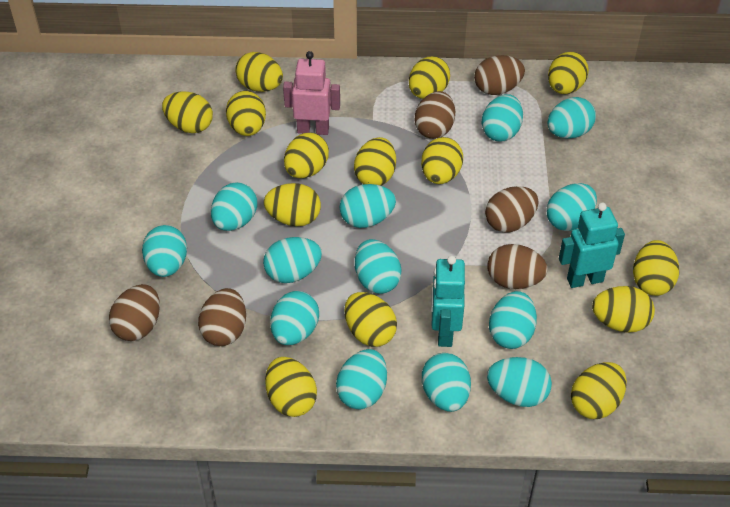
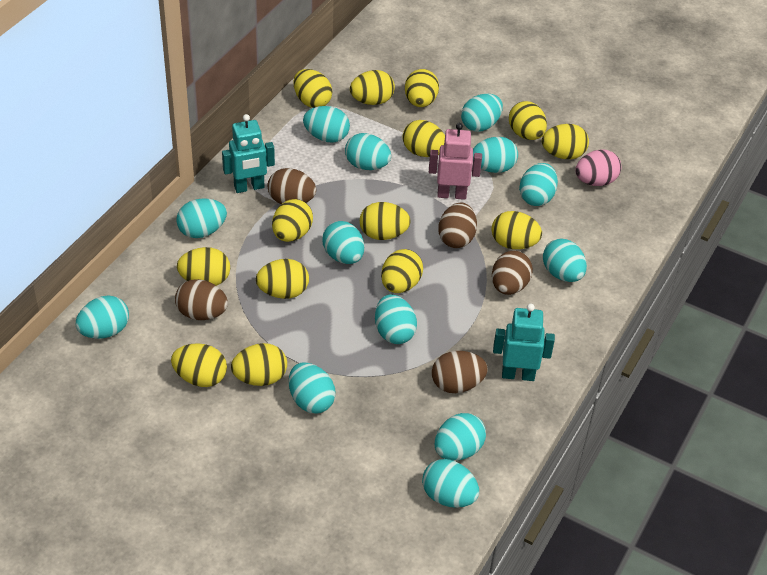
brown egg: 6 -> 5
pink egg: 0 -> 1

